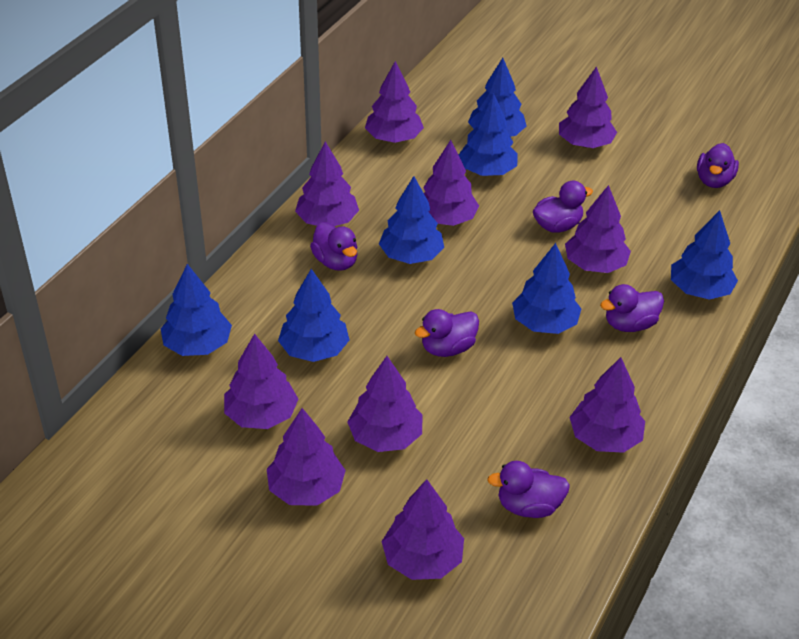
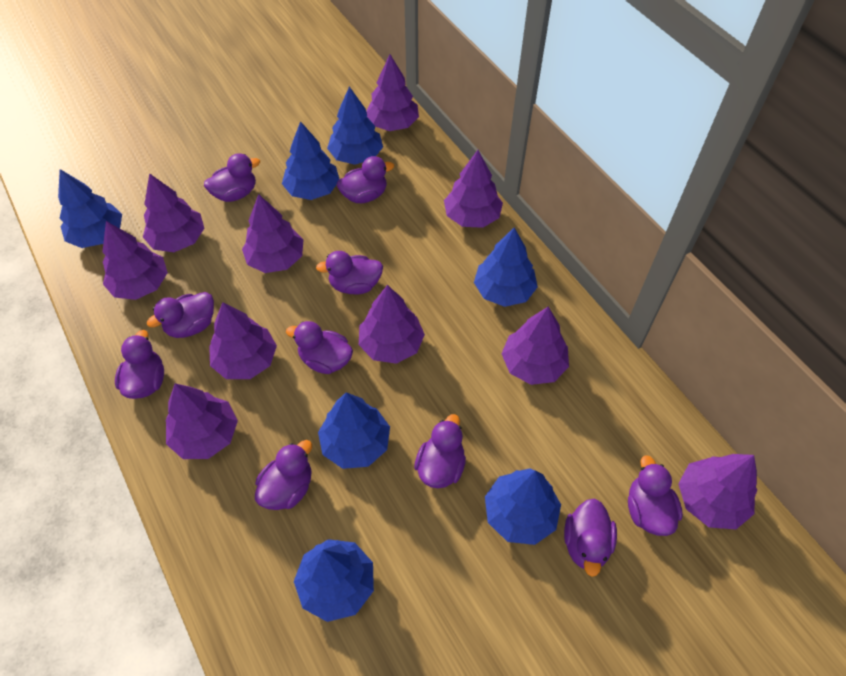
purple duck: 6 -> 10

